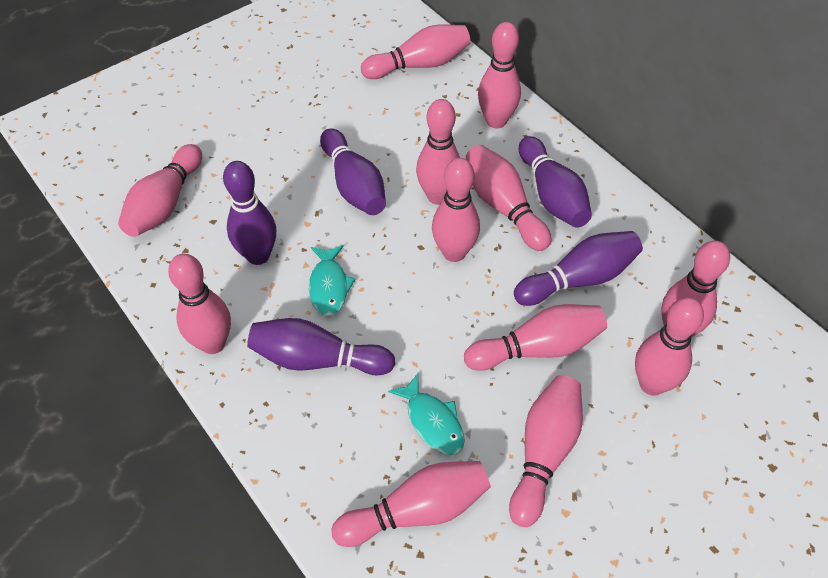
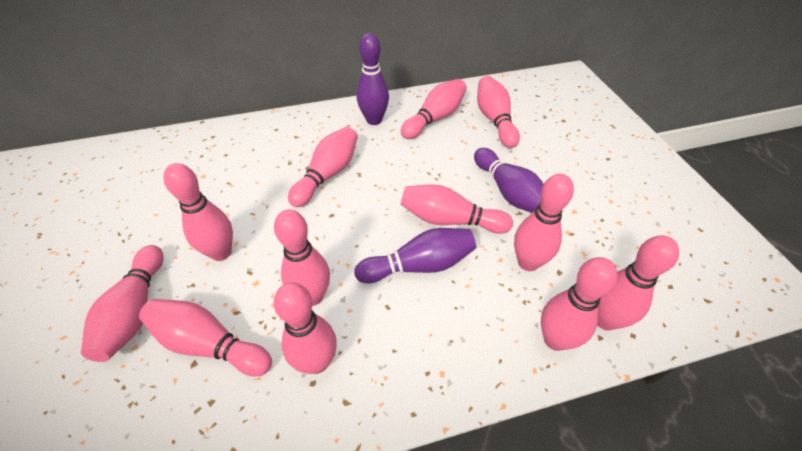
purple bowling pin: 5 -> 3
turquoise fish: 2 -> 0

